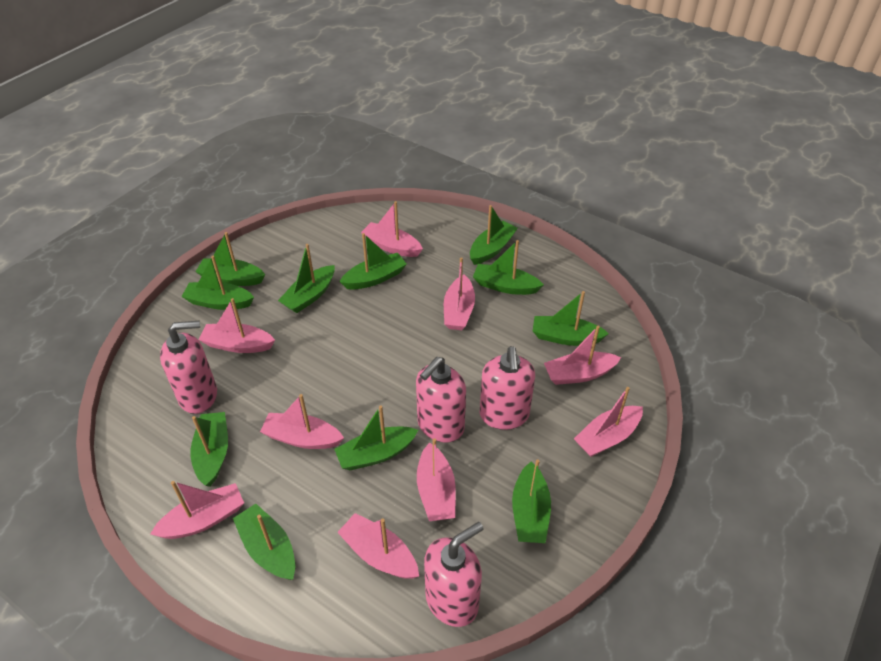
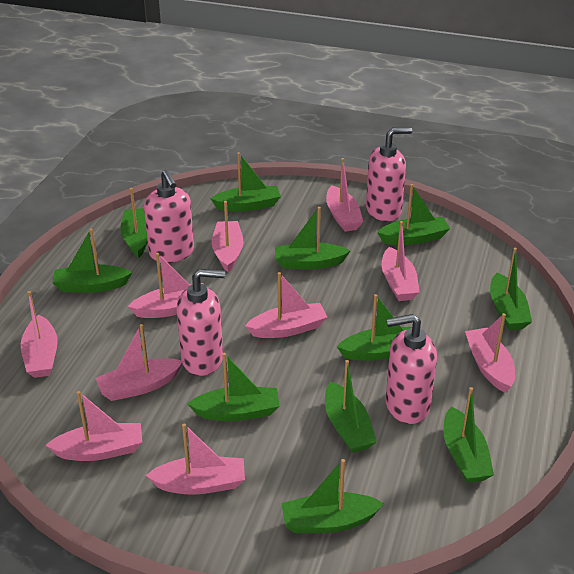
pink boat: 9 -> 10

